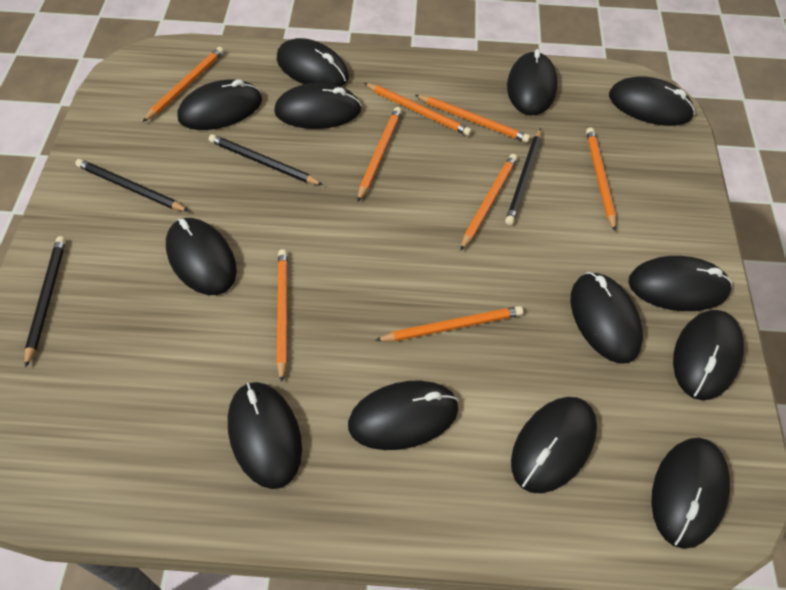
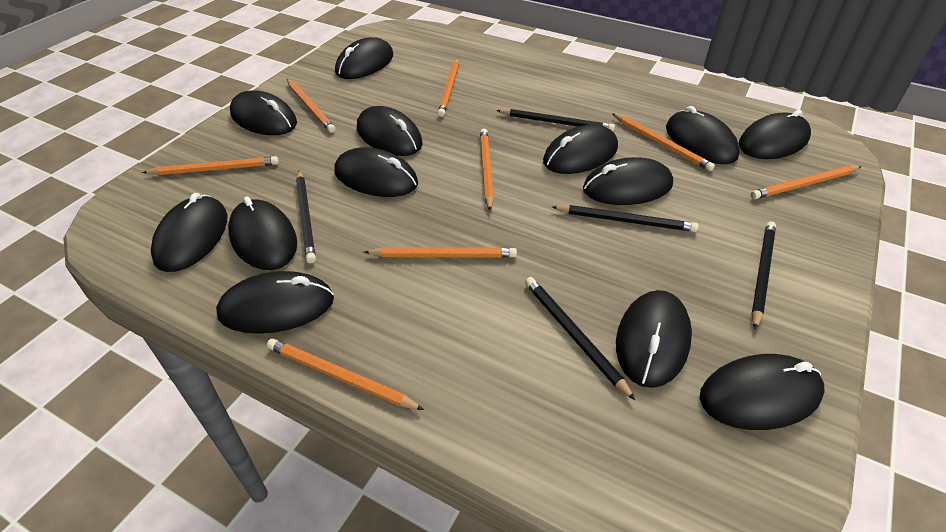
black pencil: 4 -> 5

